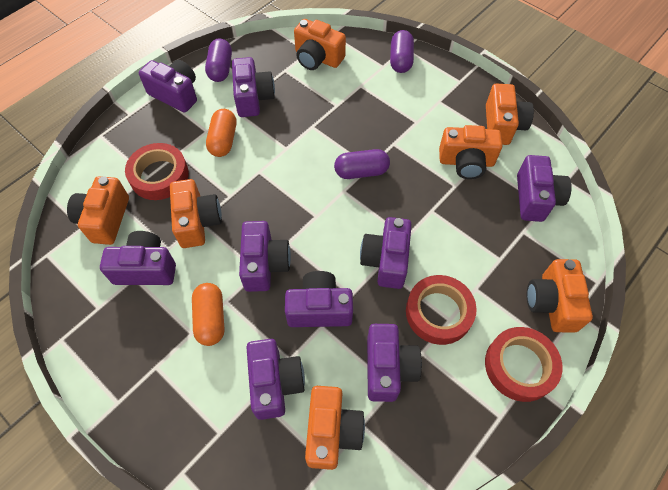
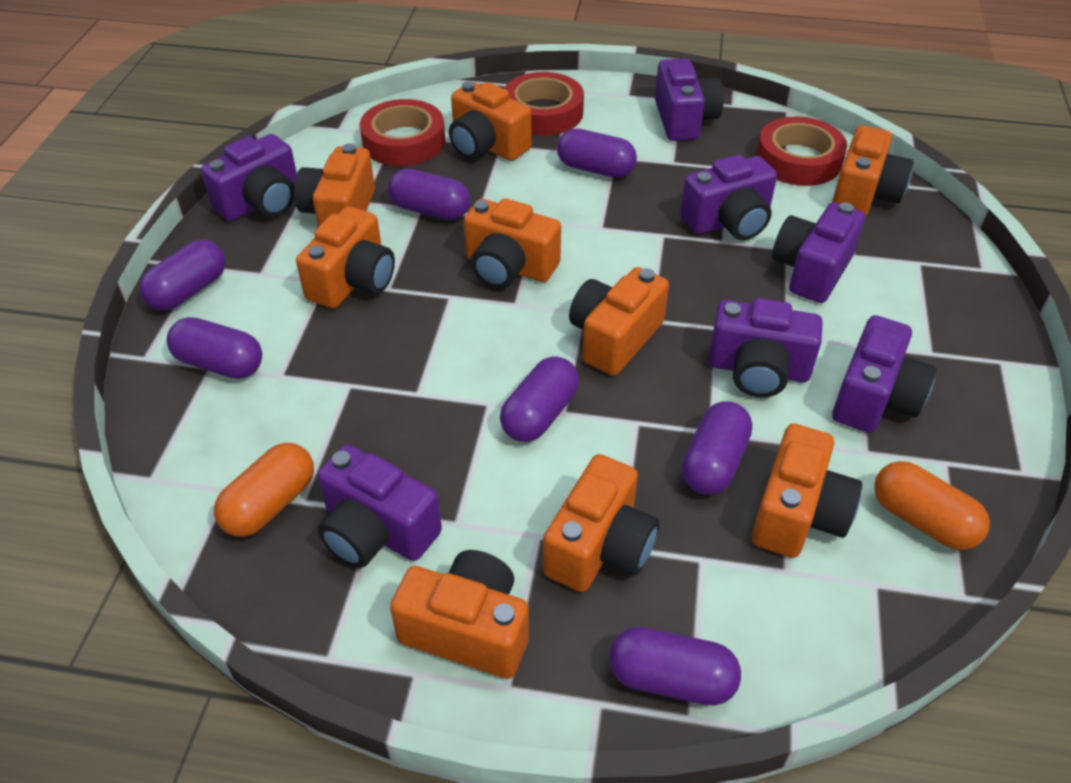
orange camera: 7 -> 9
purple camera: 9 -> 7
purple capsule: 3 -> 7

